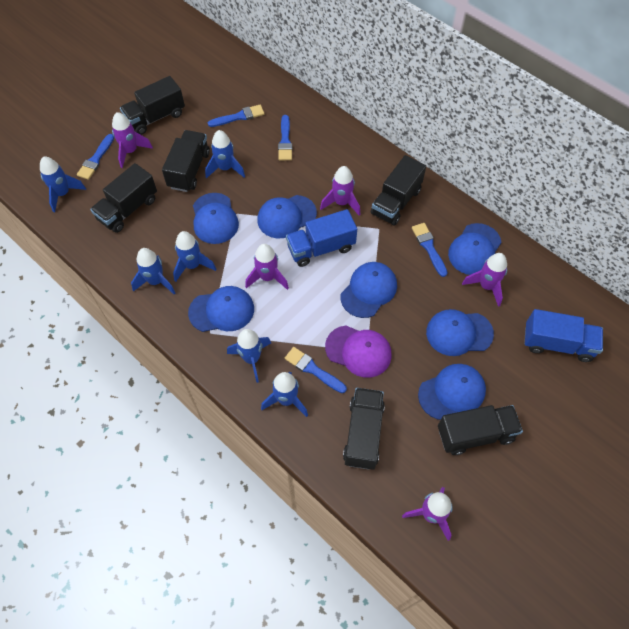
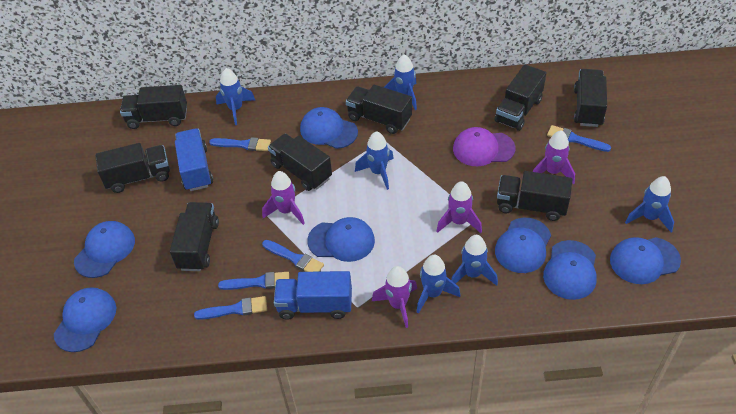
black truck: 6 -> 8
purple rocket: 5 -> 4

